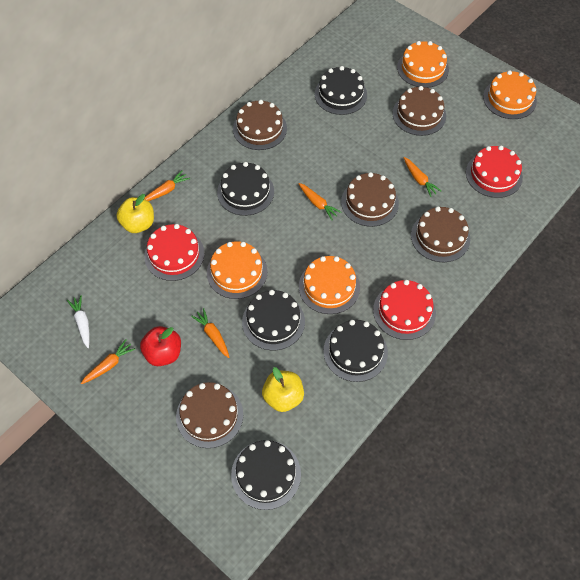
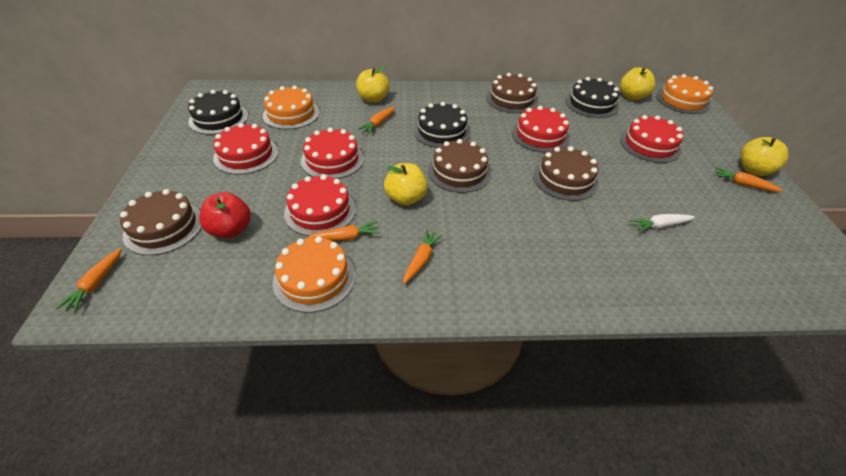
black cake: 5 -> 3
brown cake: 5 -> 4
orange cake: 4 -> 3
red cake: 3 -> 5
yellow apple: 2 -> 4

